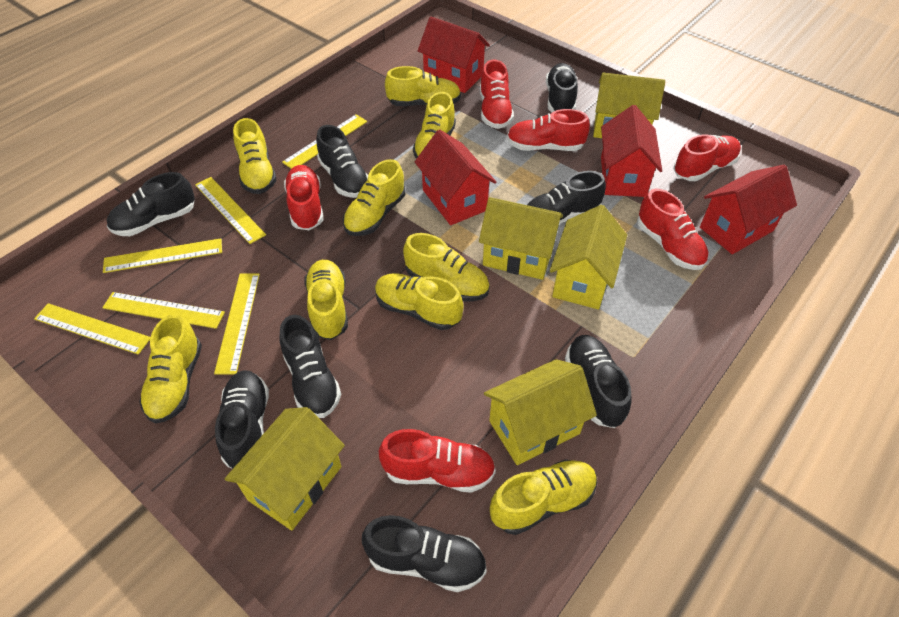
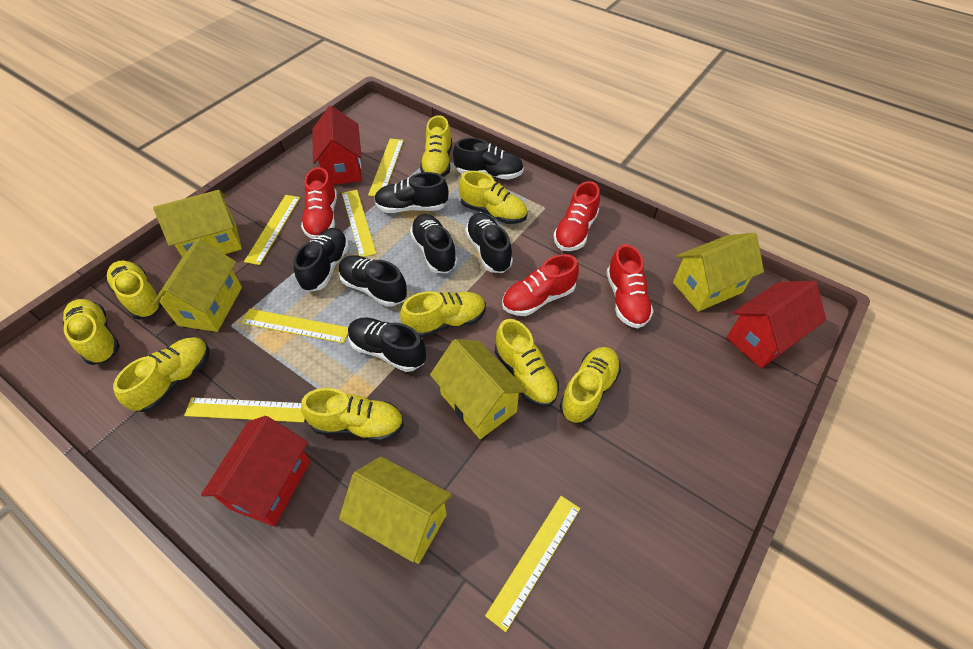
black shoe: 8 -> 7
red house: 4 -> 3
red shoe: 6 -> 4

